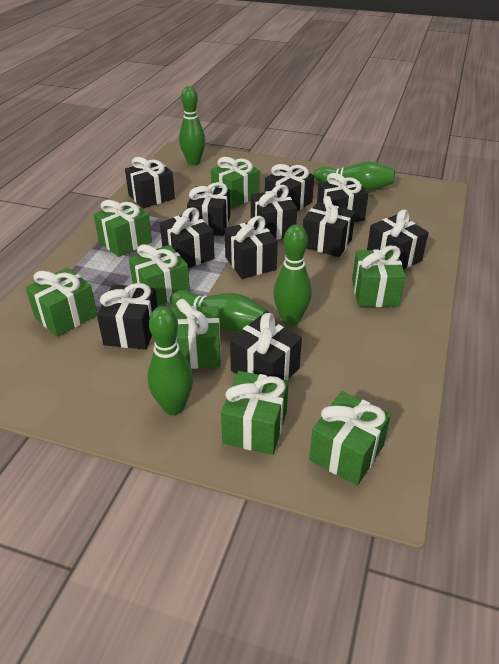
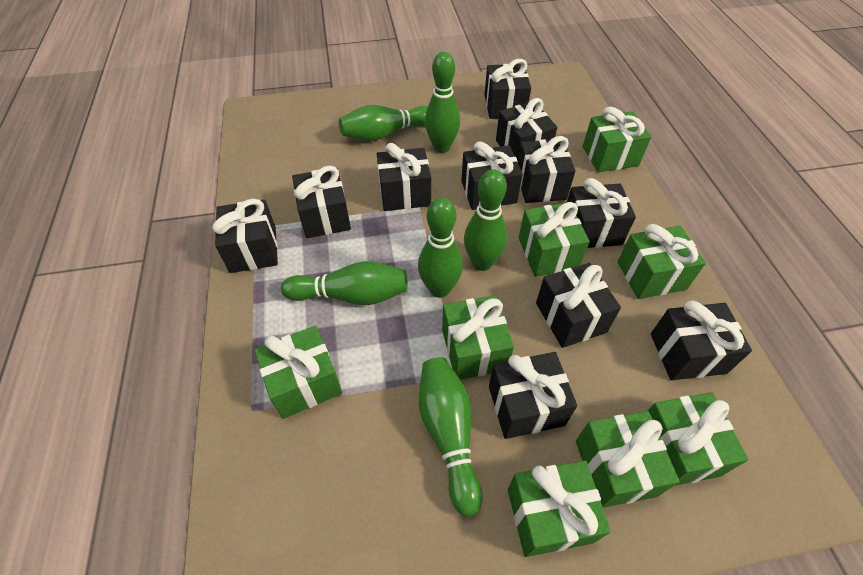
green bowling pin: 5 -> 6

